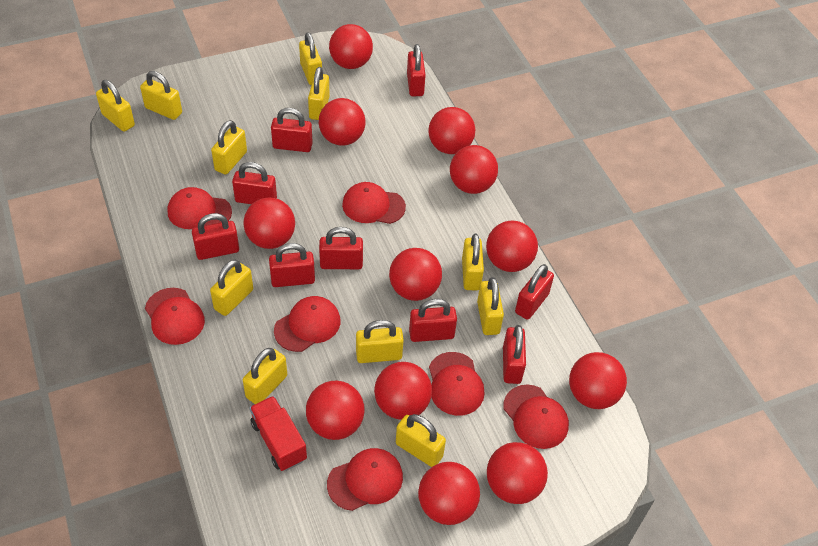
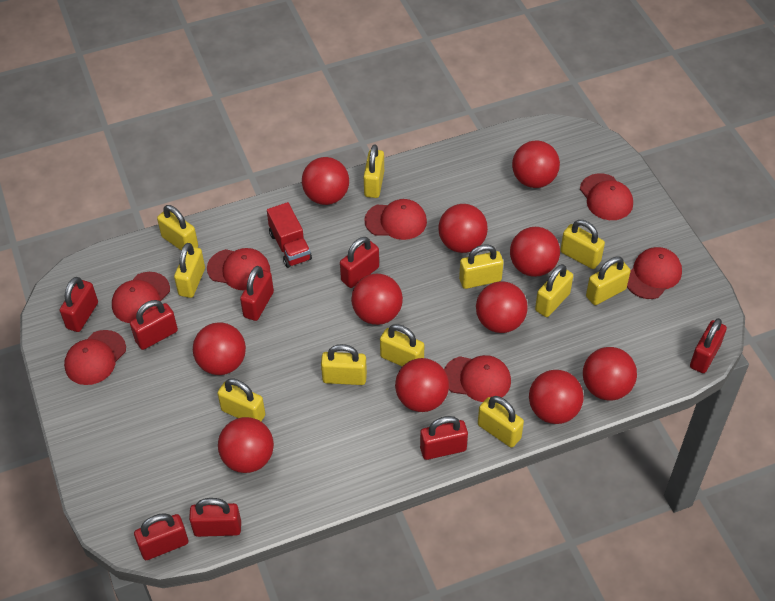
red ball: 12 -> 11
red padlock: 9 -> 8

